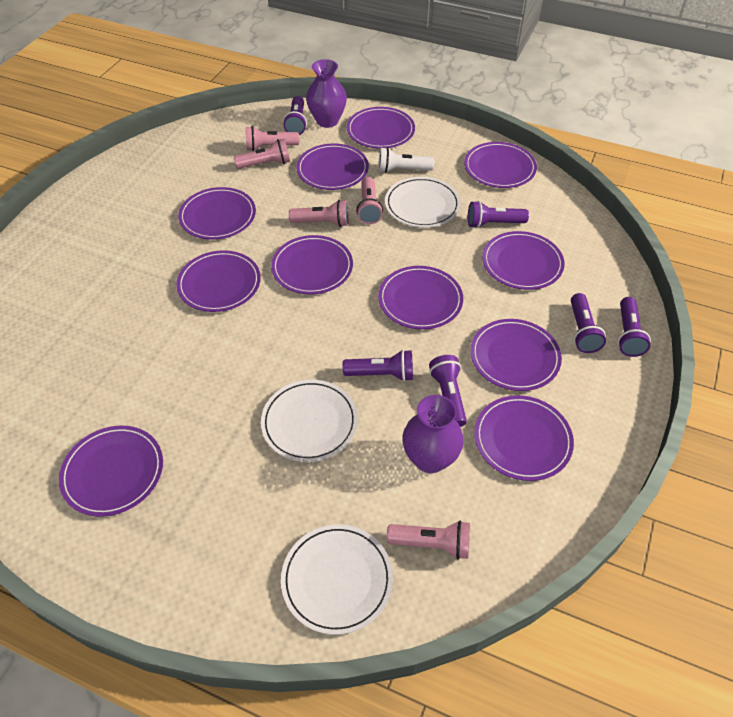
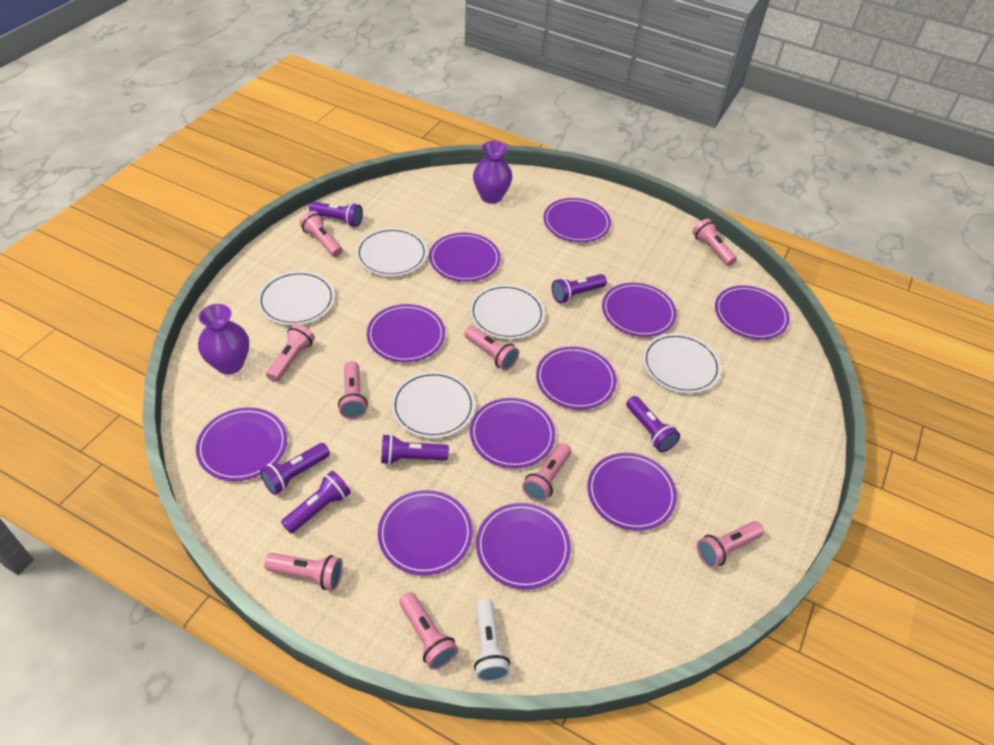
pink flashlight: 5 -> 9
white plate: 3 -> 5

